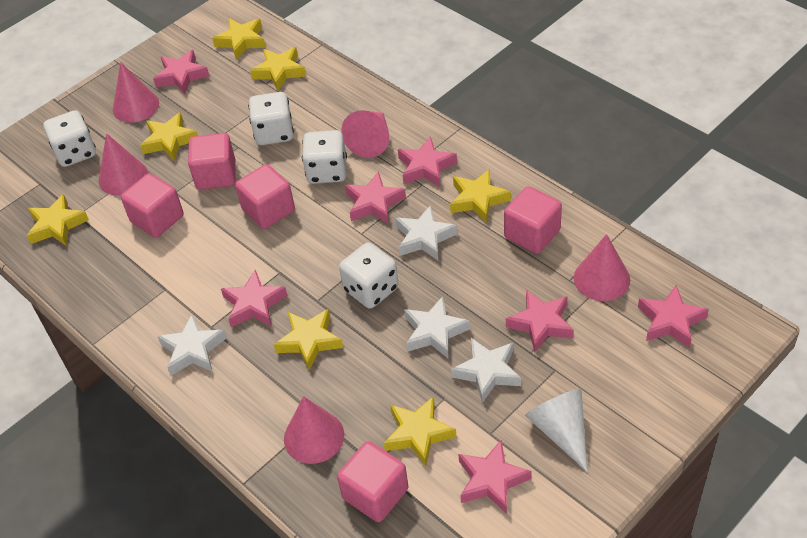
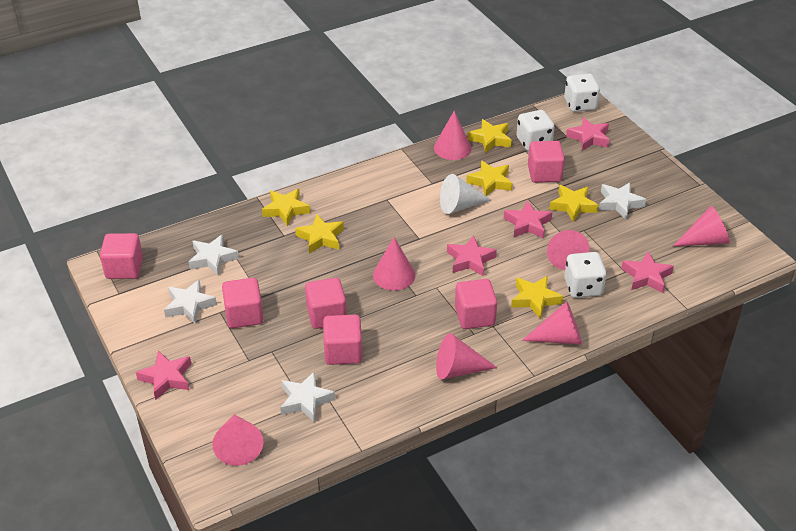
pink cone: 5 -> 7
pink cube: 5 -> 6
pink star: 7 -> 5
white dice: 4 -> 3
yellow star: 7 -> 6

